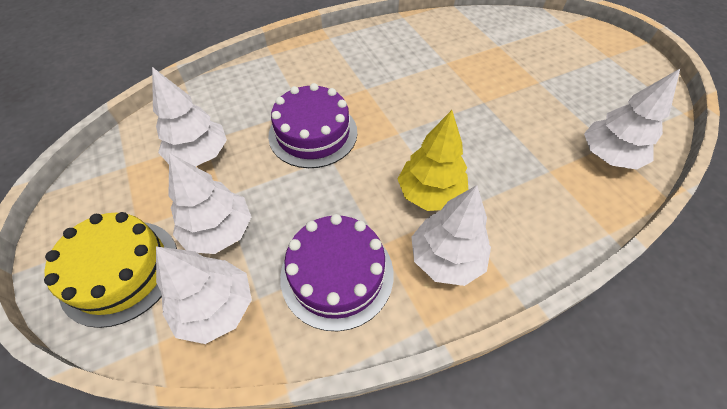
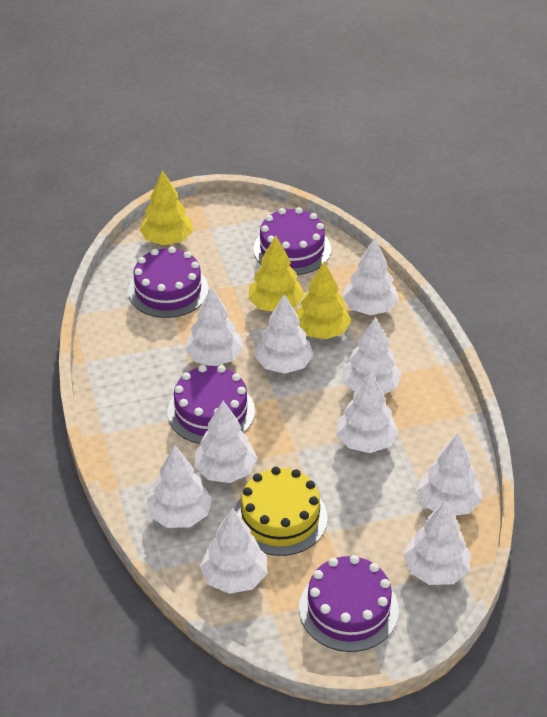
purple cake: 2 -> 4
white tree: 5 -> 10
yellow tree: 1 -> 3

